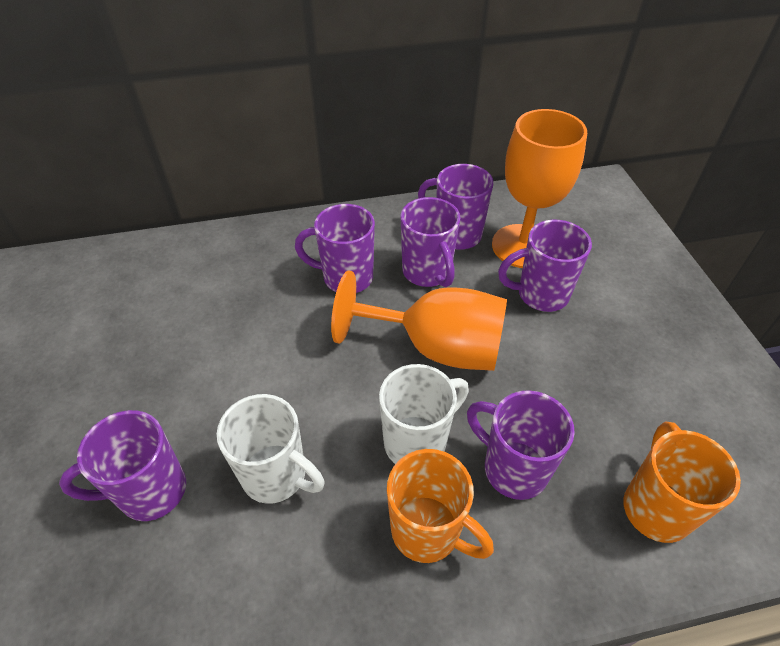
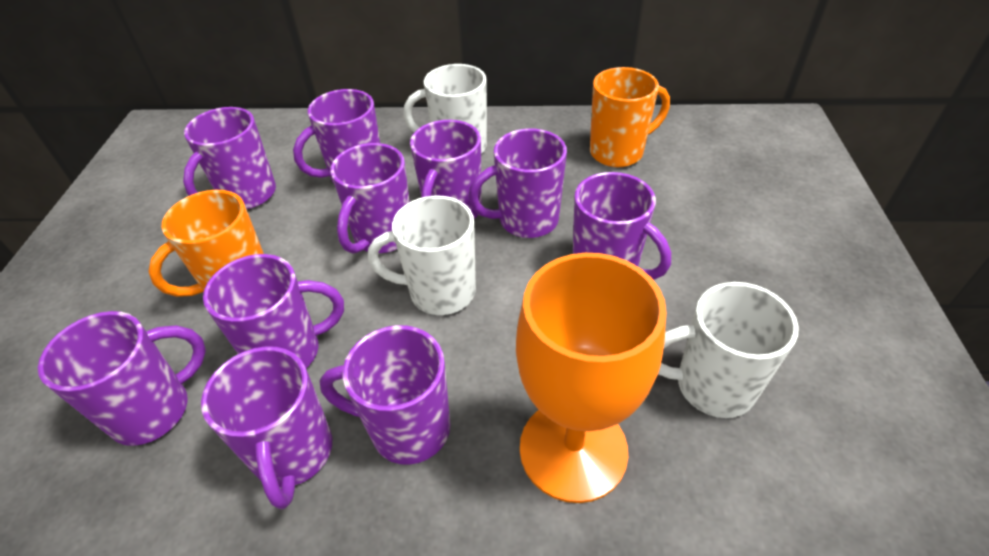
orange goblet: 2 -> 1
purple mug: 6 -> 10
white mug: 2 -> 3

